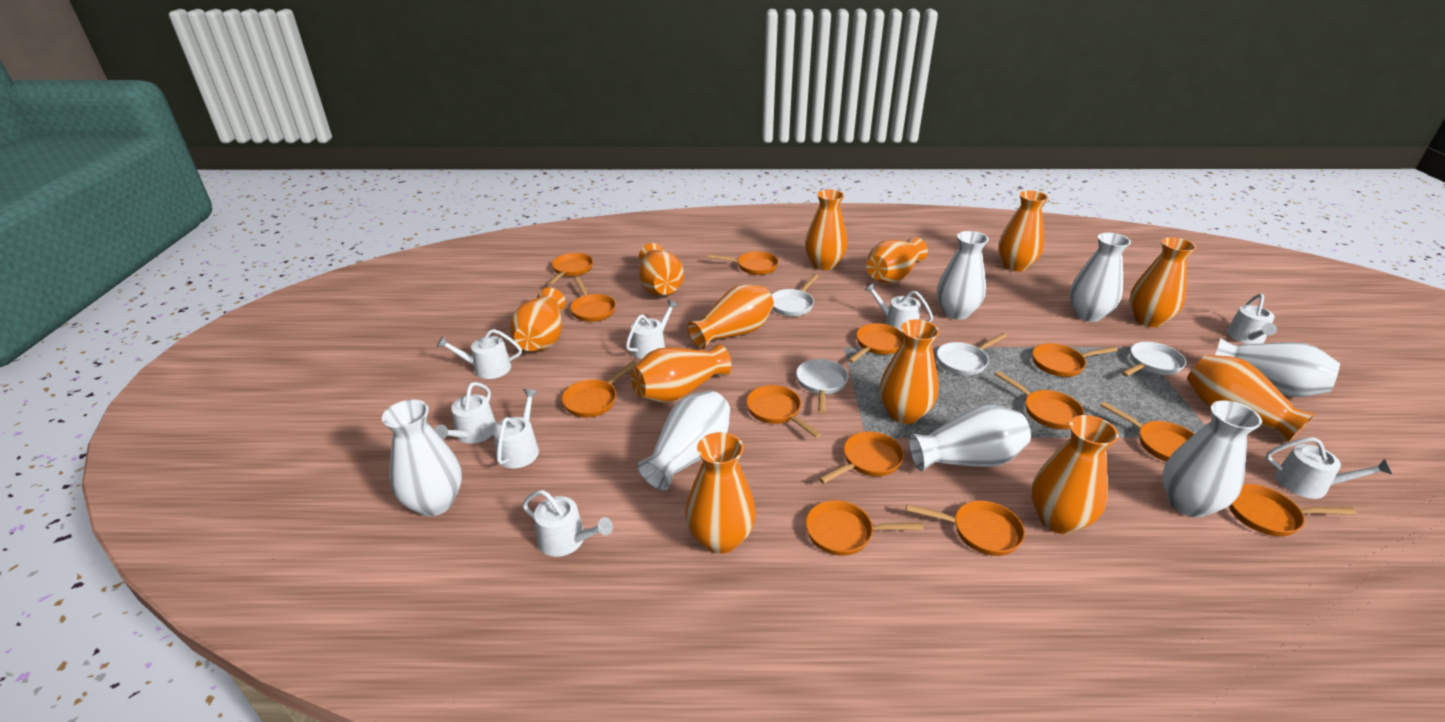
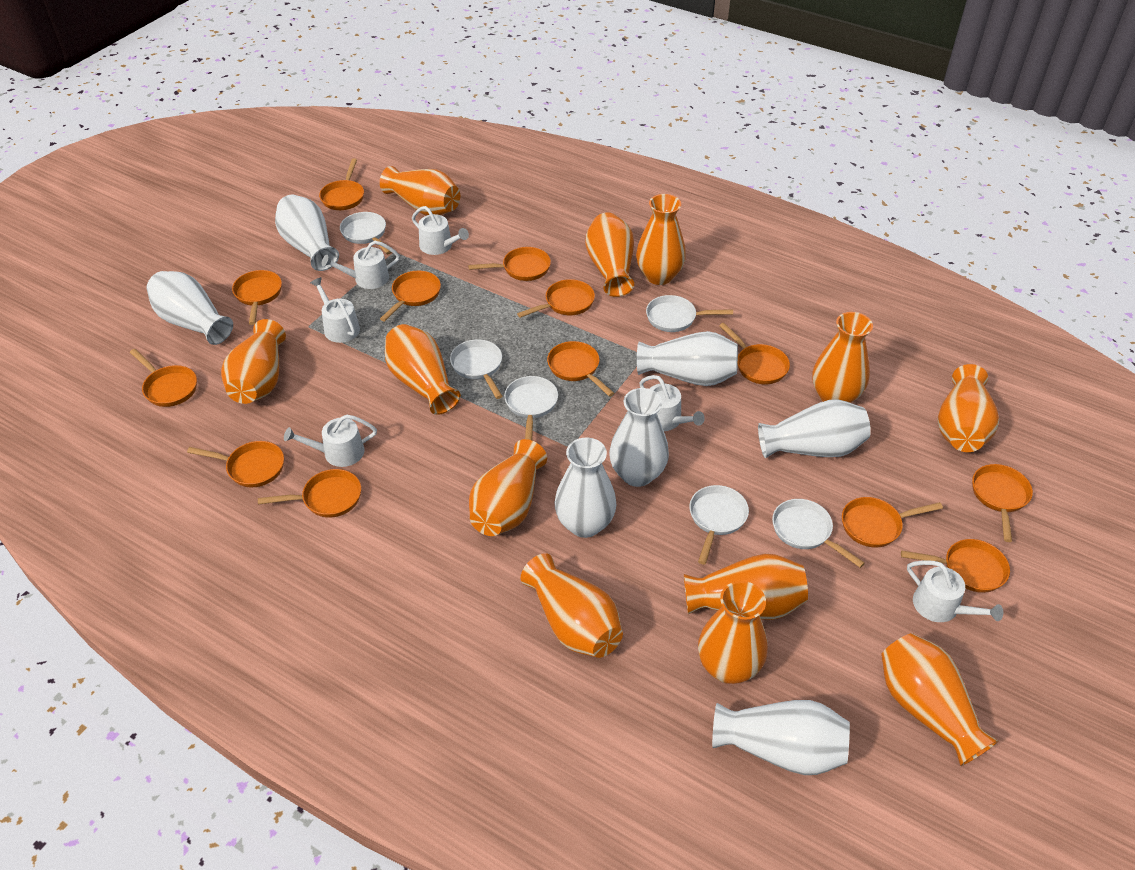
white pan: 4 -> 6
white watering can: 8 -> 6

